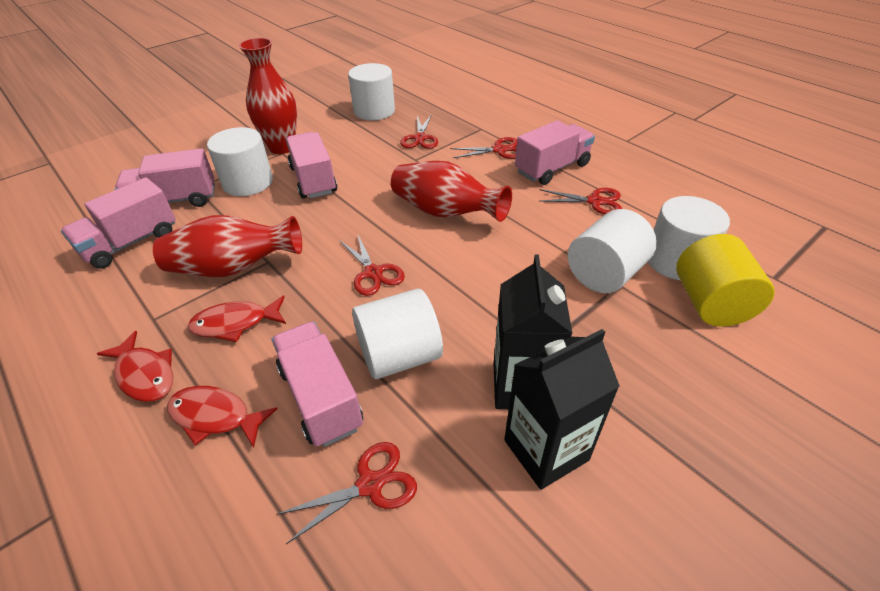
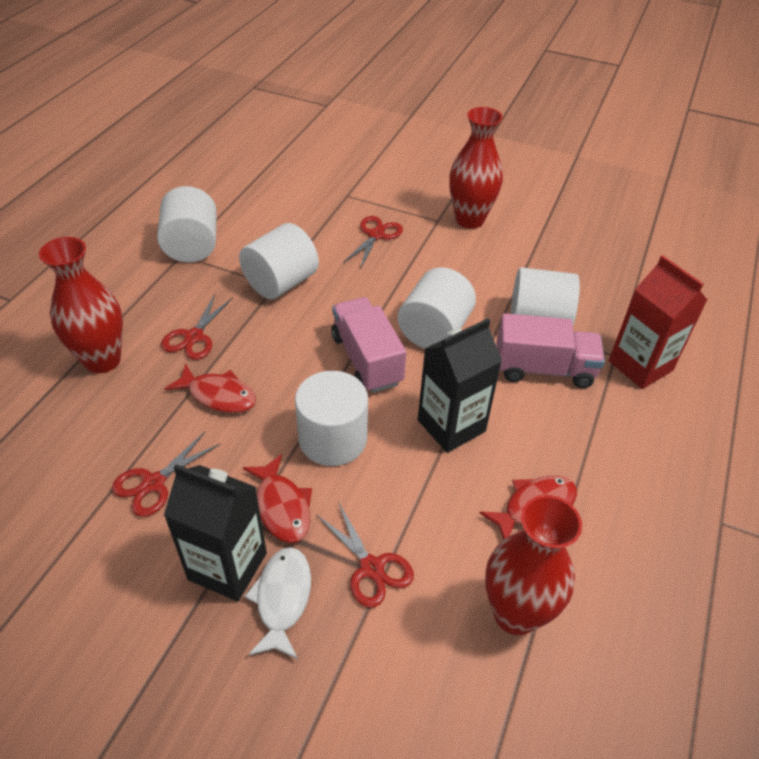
pink truck: 5 -> 2
red carton: 0 -> 1
red scissors: 5 -> 4
white fish: 0 -> 1
yellow cylinder: 1 -> 0

